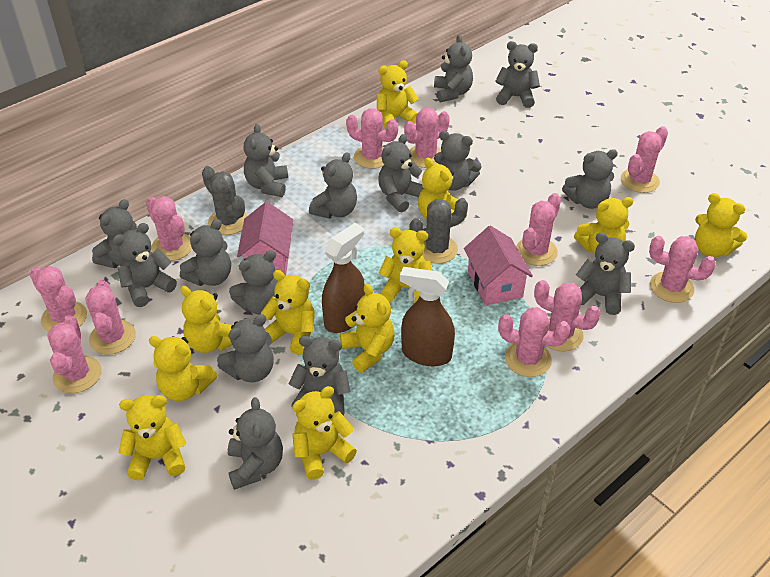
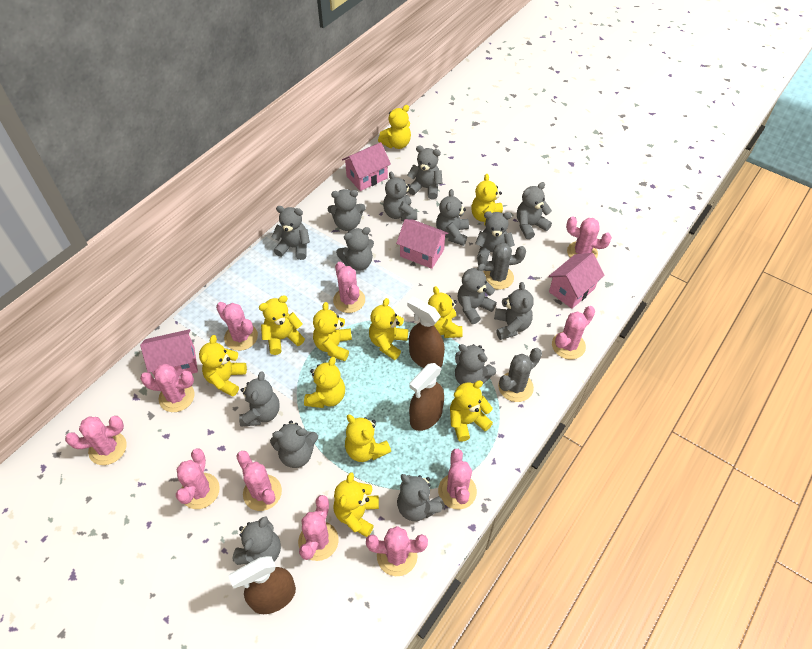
brown spray bottle: 2 -> 3
pink house: 2 -> 4

